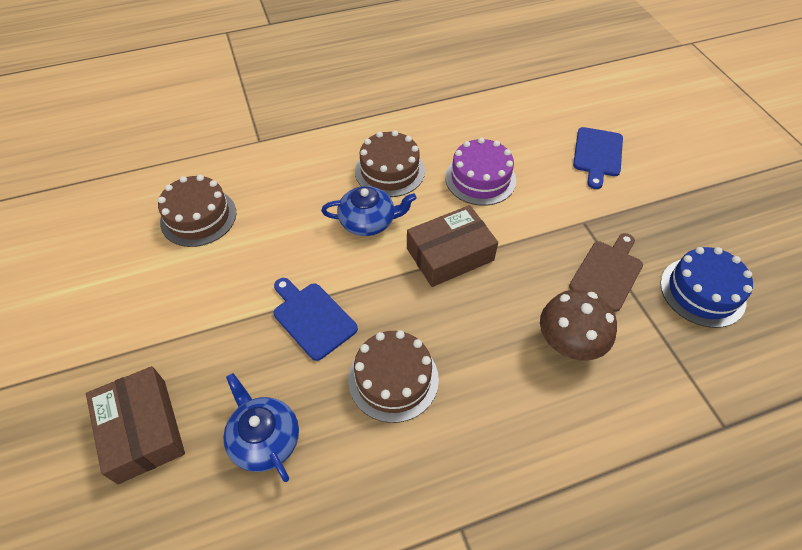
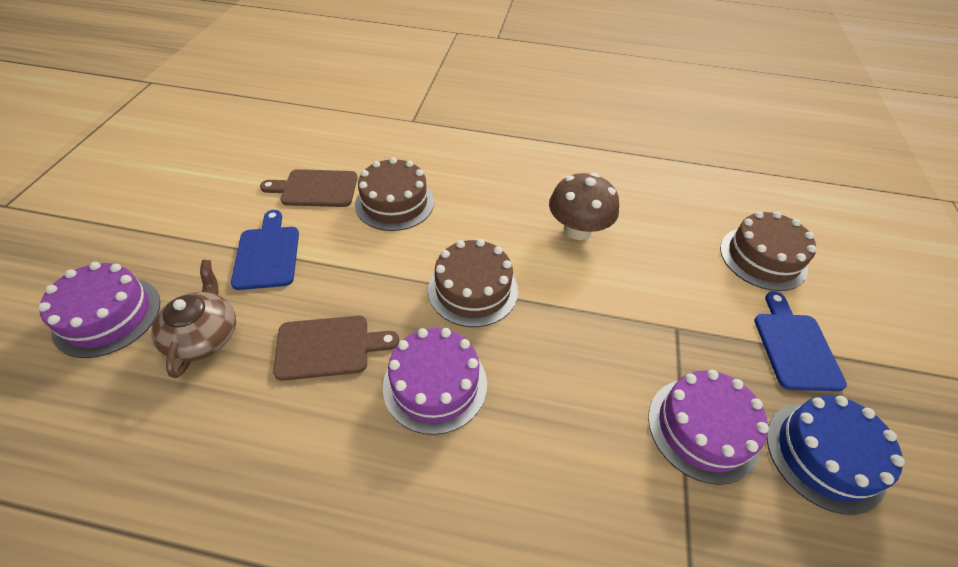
blue teapot: 2 -> 0
brown box: 2 -> 0
brown cutting board: 1 -> 2
brown teapot: 0 -> 1
purple cake: 1 -> 3

